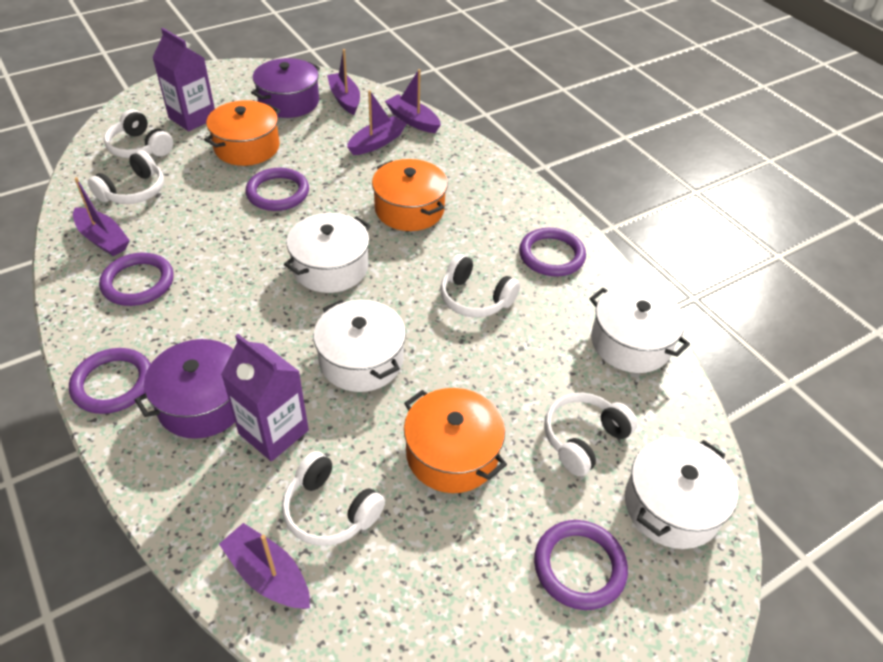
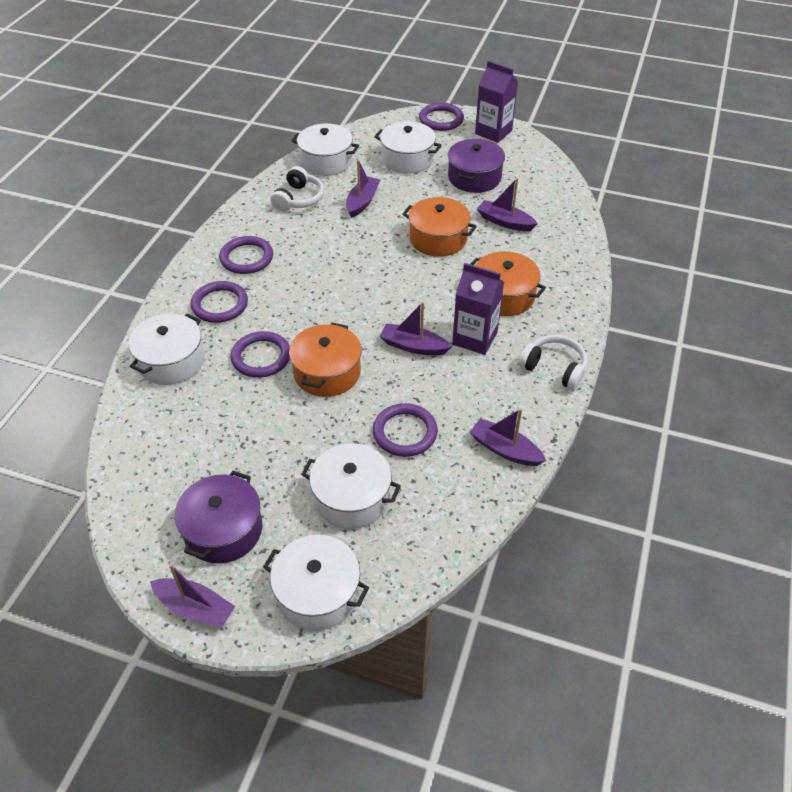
white headphones: 5 -> 2
white pot: 4 -> 5

